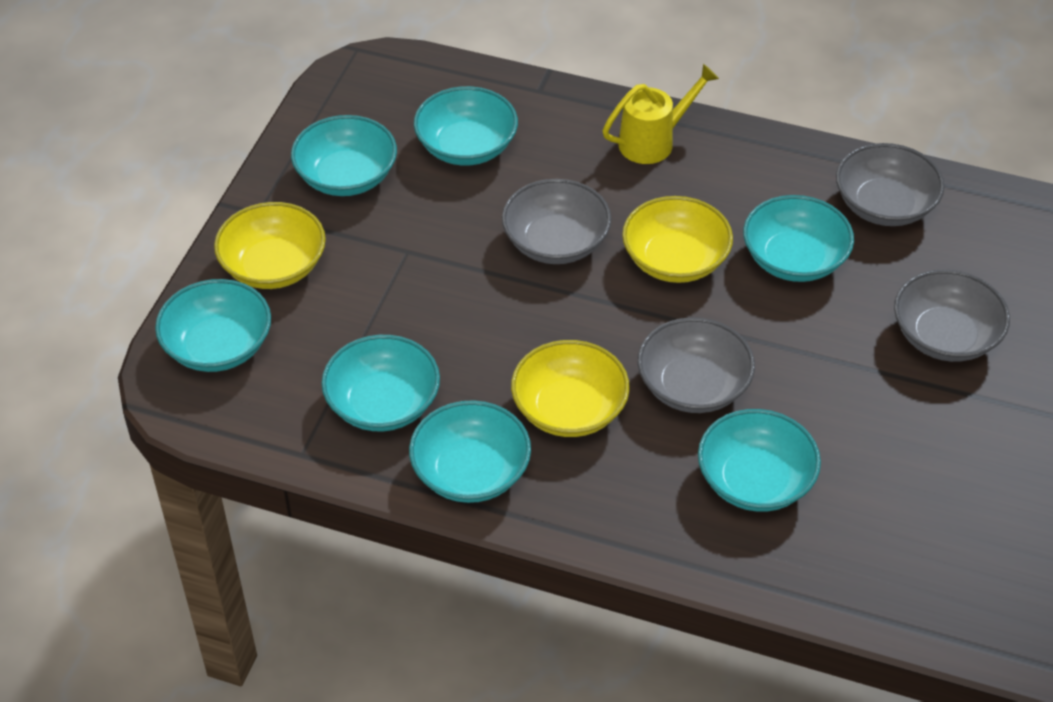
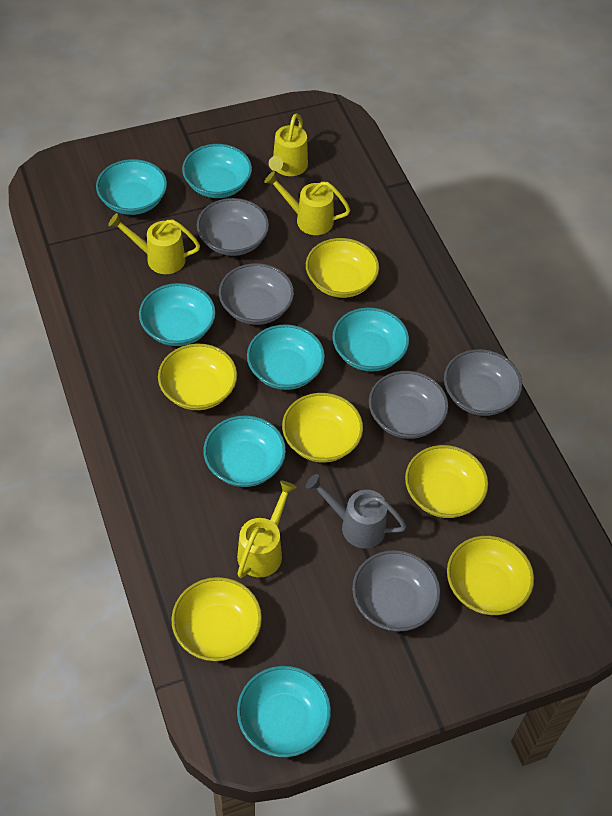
grey bowl: 4 -> 5
grey watering can: 0 -> 1
yellow bowl: 3 -> 6
yellow watering can: 1 -> 4

